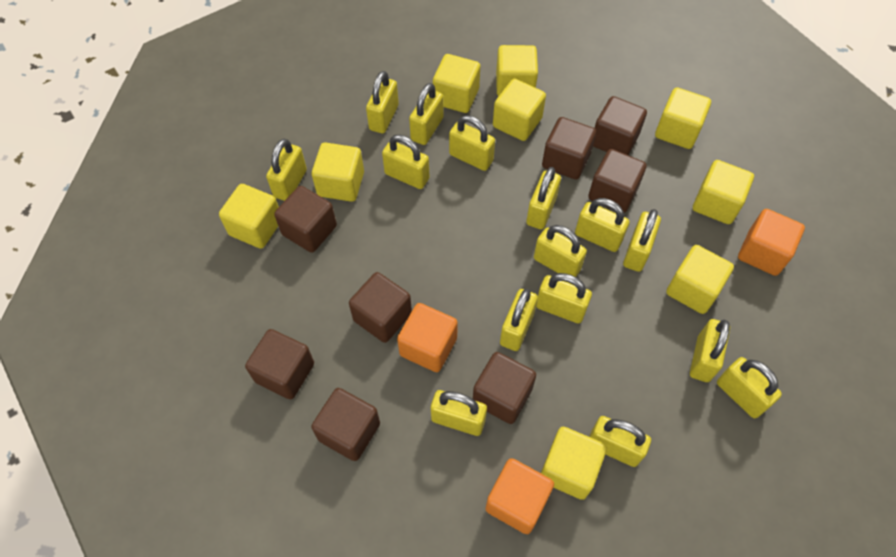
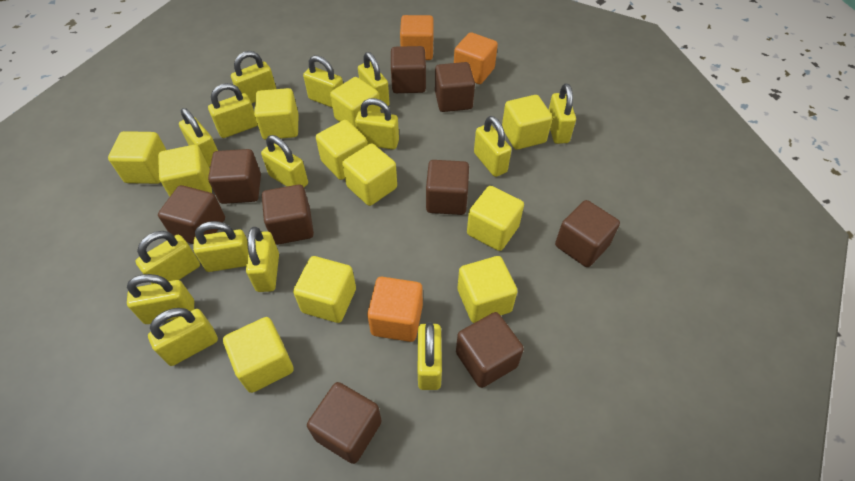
brown cube: 8 -> 9
yellow cube: 9 -> 11

